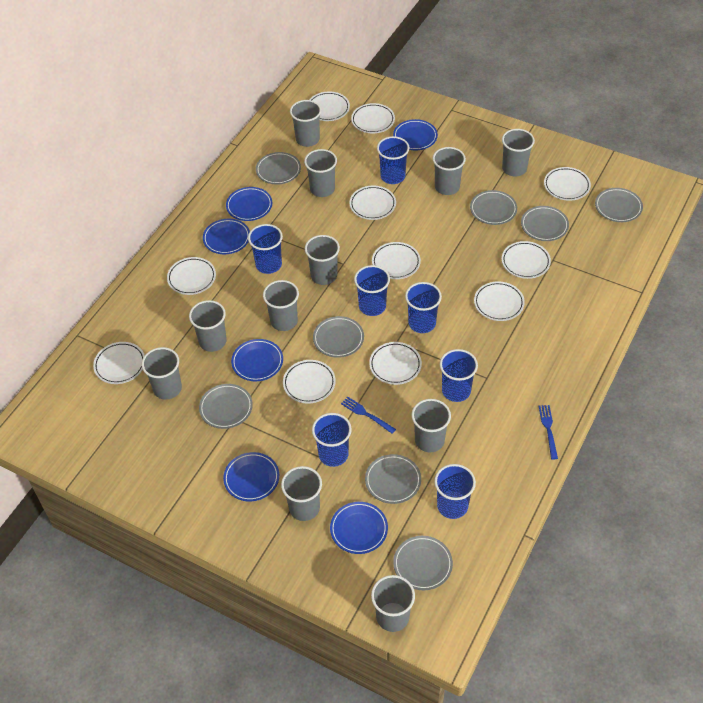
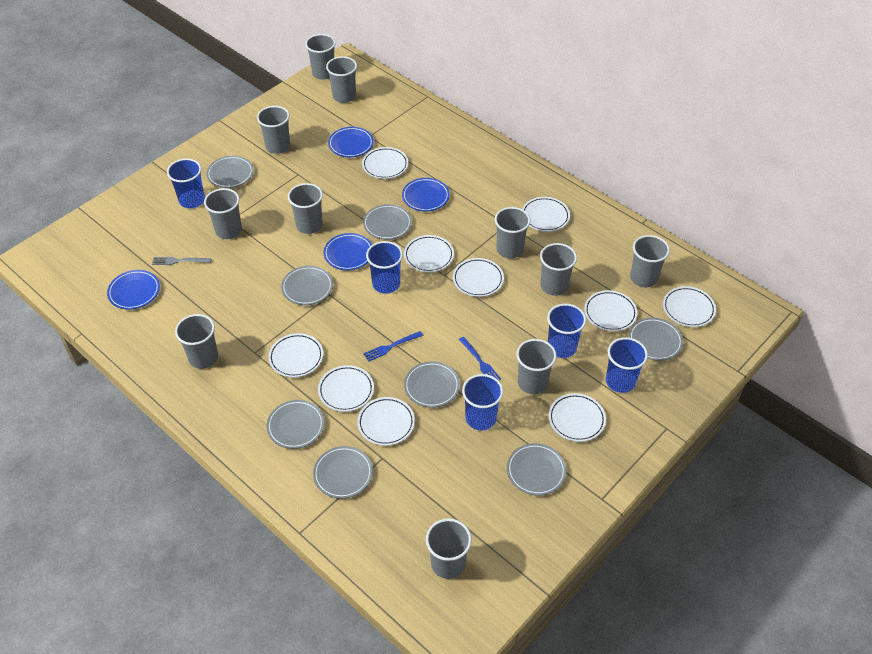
blue cup: 7 -> 5
blue plate: 6 -> 4
grey fork: 0 -> 1
white plate: 11 -> 10

